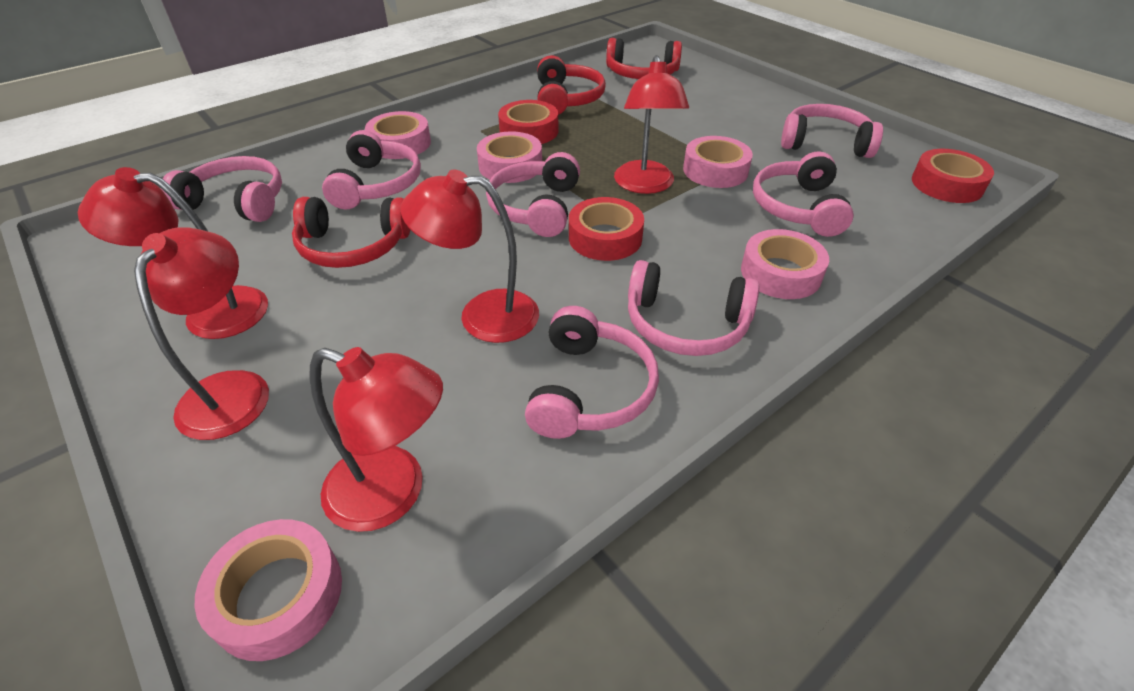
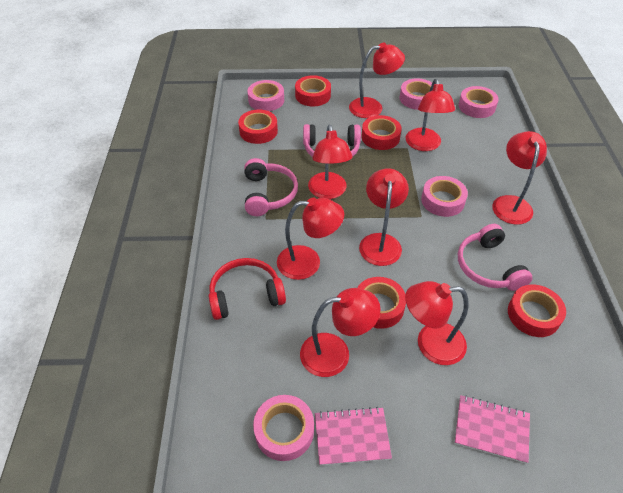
pink headphones: 7 -> 3
pink notebook: 0 -> 2
red headphones: 3 -> 1
red lamp: 5 -> 8
red tape: 3 -> 5

